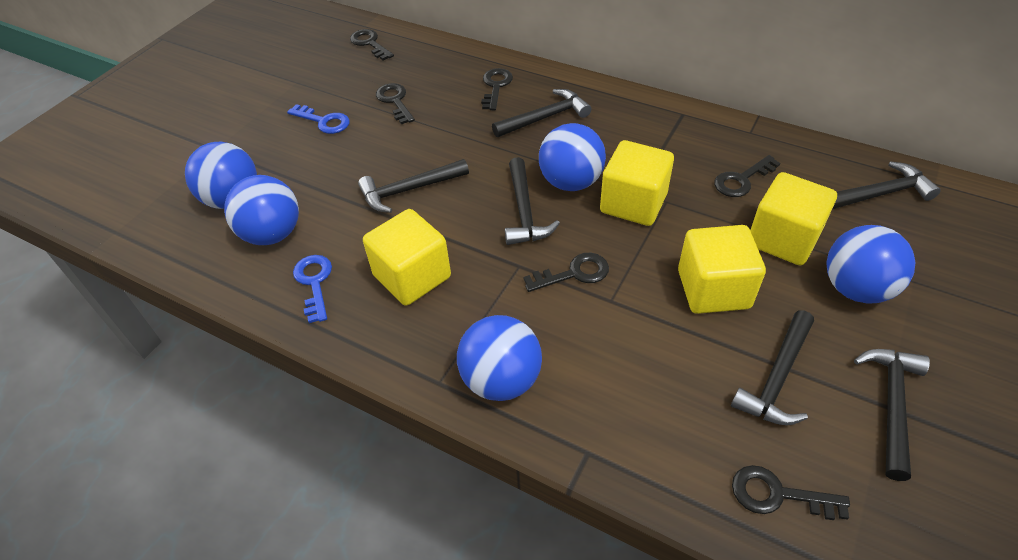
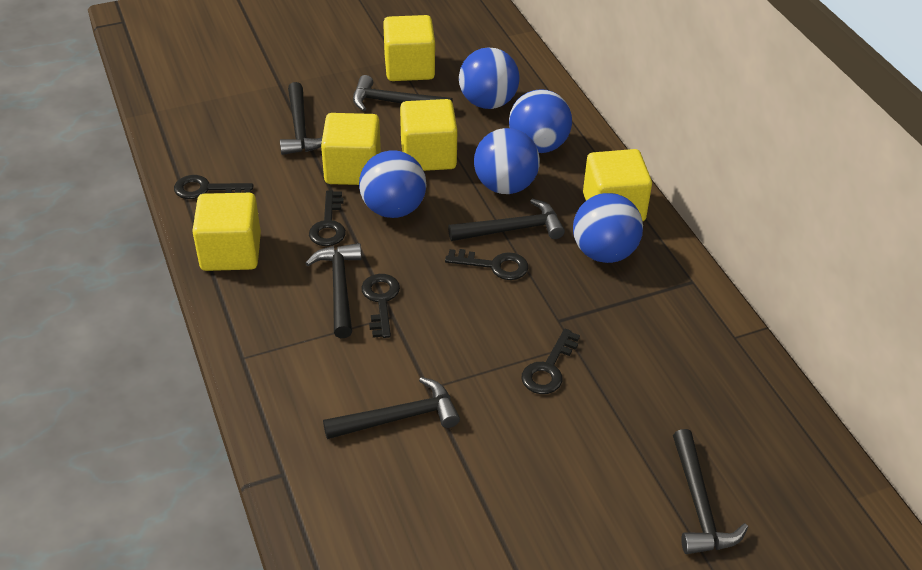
black key: 6 -> 5
blue key: 2 -> 0
yellow cube: 4 -> 5

